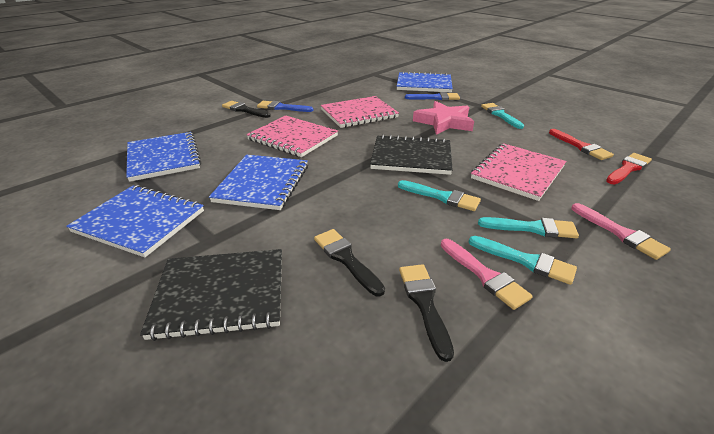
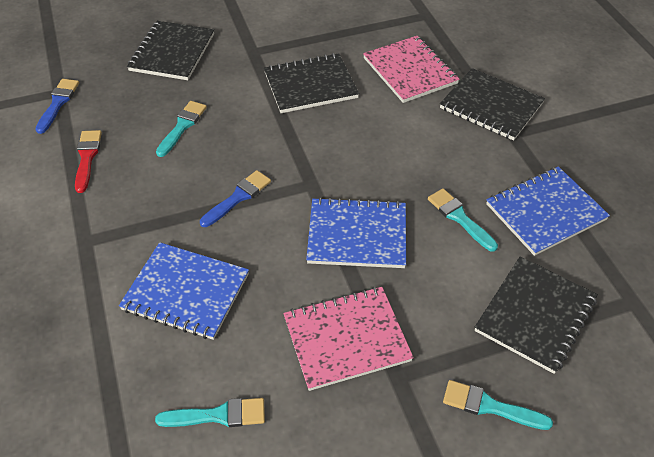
black brush: 3 -> 0
black notebook: 2 -> 4
blue notebook: 4 -> 3
pink brush: 2 -> 0
pink notebook: 3 -> 2
pink star: 1 -> 0
red brush: 2 -> 1

